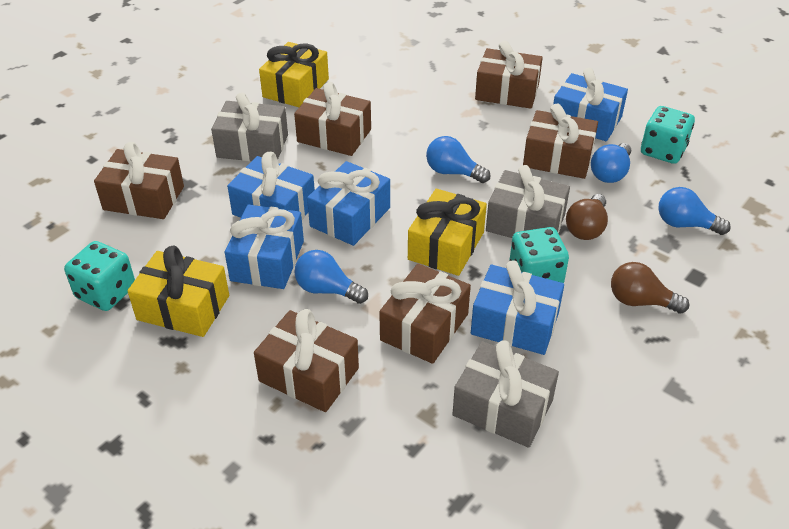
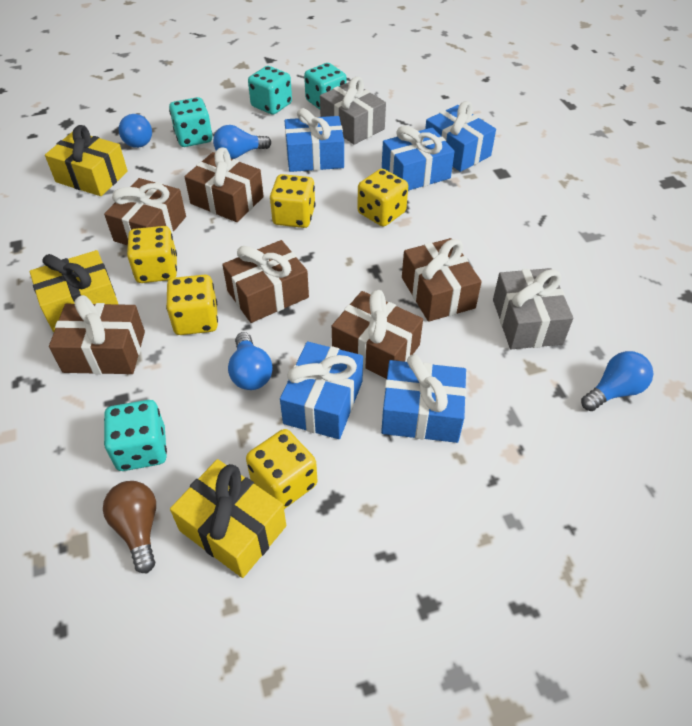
brown light bulb: 2 -> 1
grey gift: 3 -> 2
turquoise dice: 3 -> 4
yellow dice: 0 -> 5

